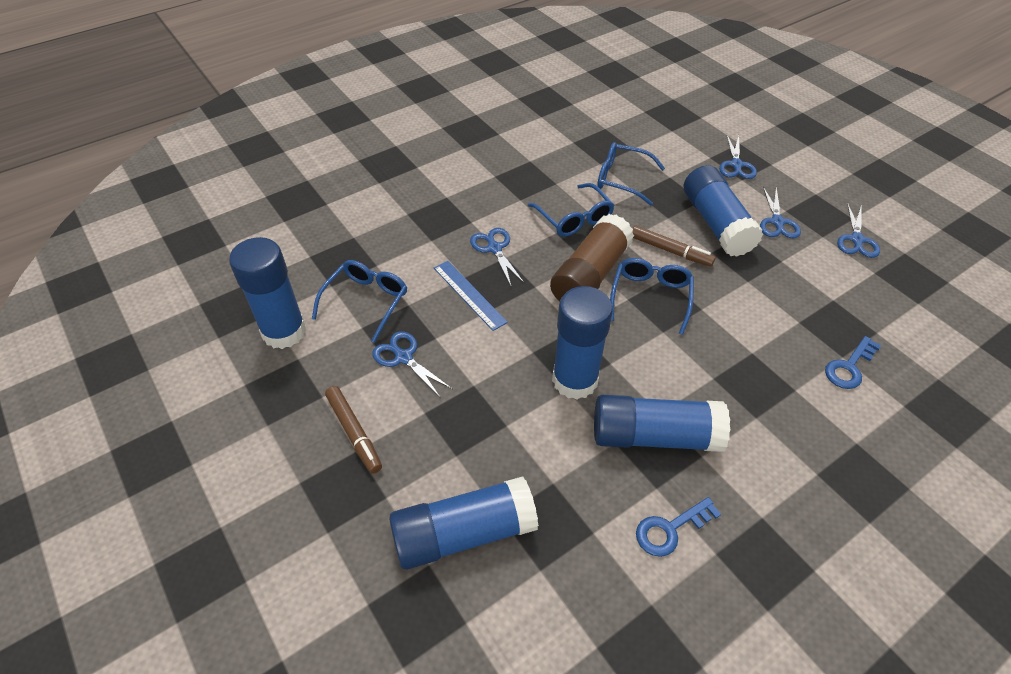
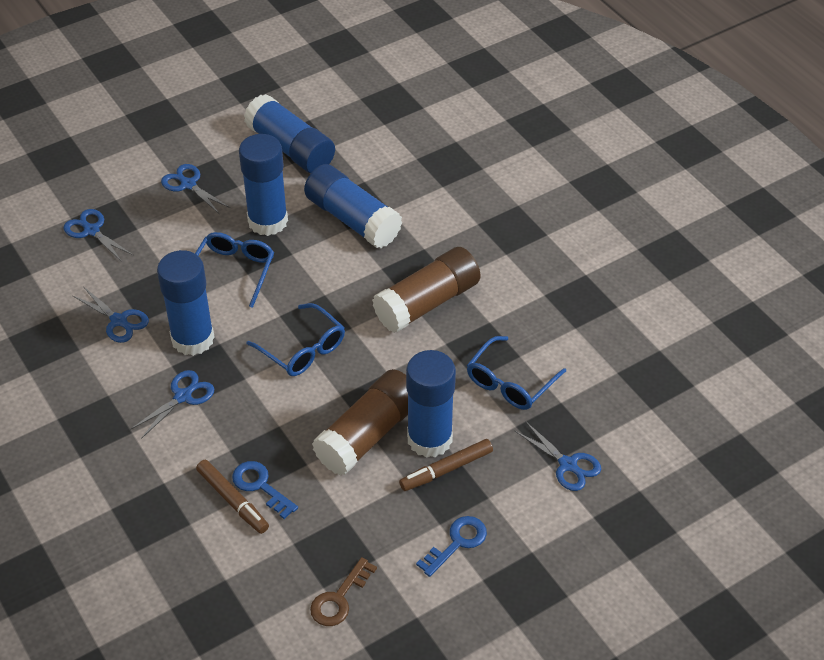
blue glasses: 4 -> 3
blue ruler: 1 -> 0
brown glue stick: 1 -> 2
brown key: 0 -> 1

